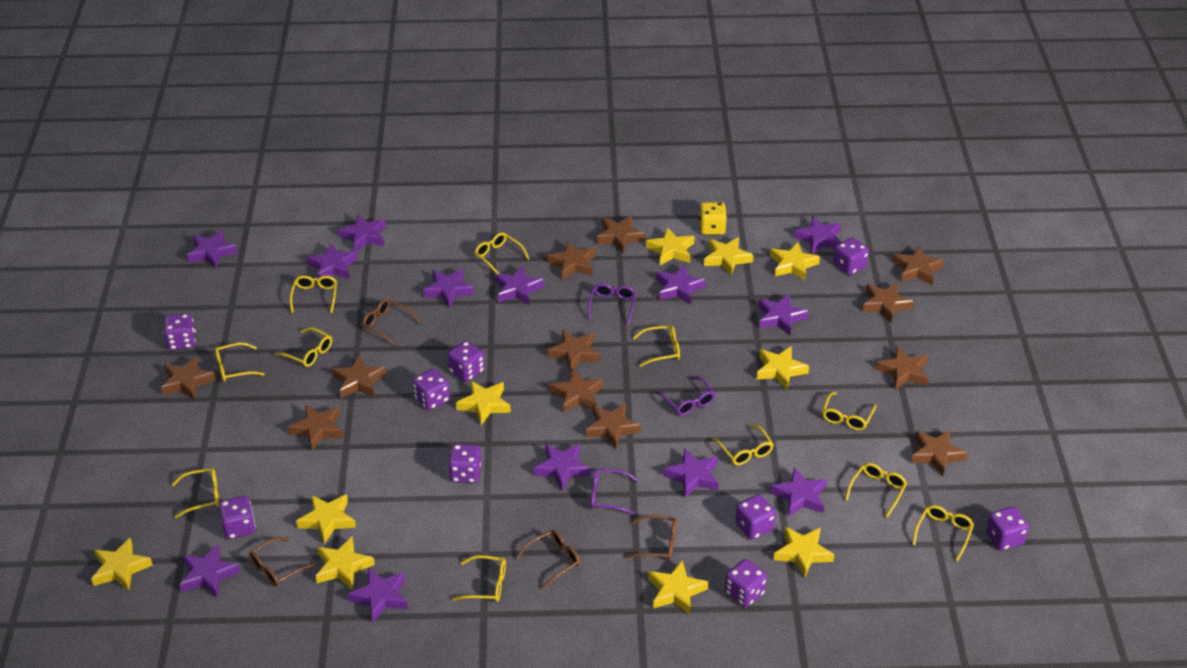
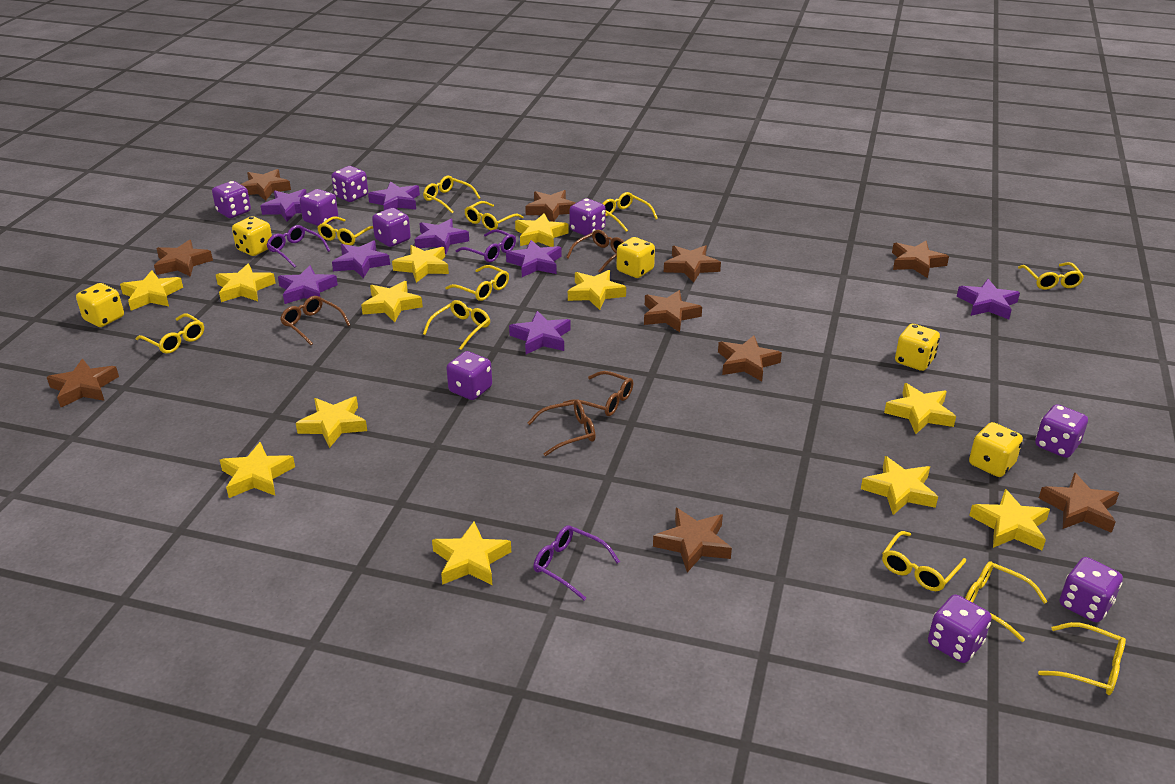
brown star: 12 -> 10
purple star: 13 -> 8
yellow dice: 1 -> 5
yellow star: 10 -> 12

